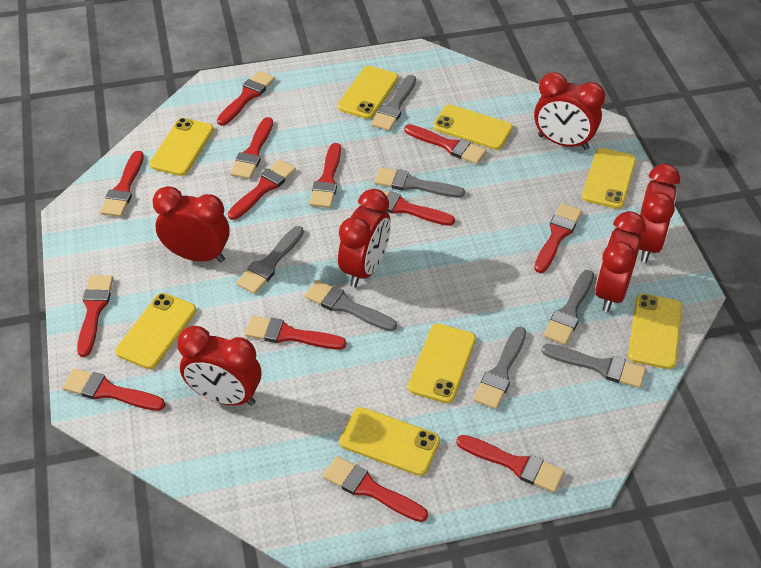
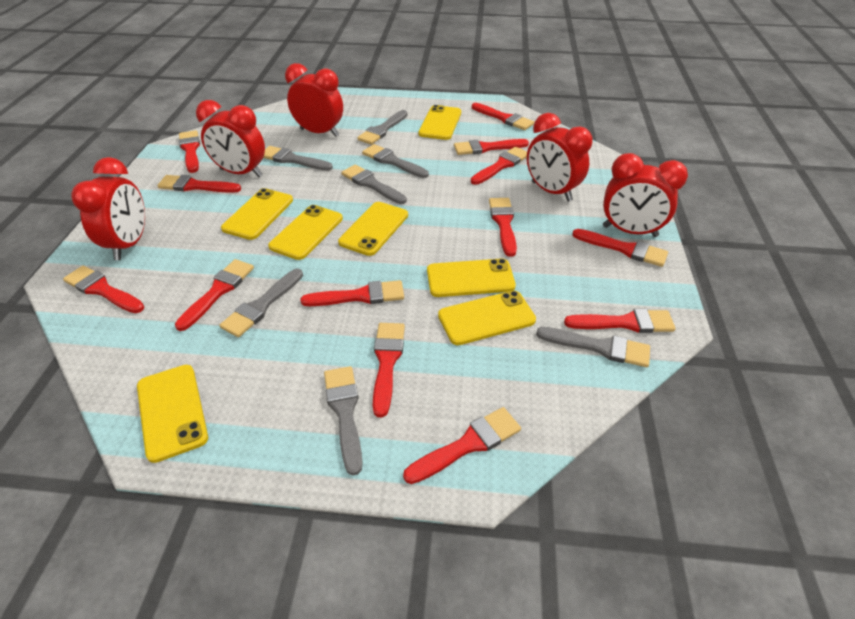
red clock: 6 -> 5
yellow phone: 8 -> 7

